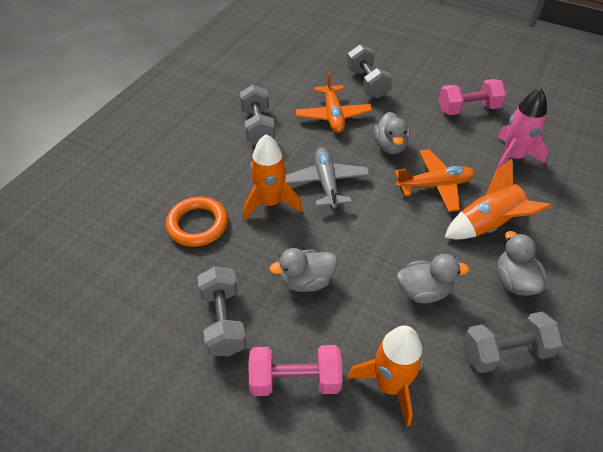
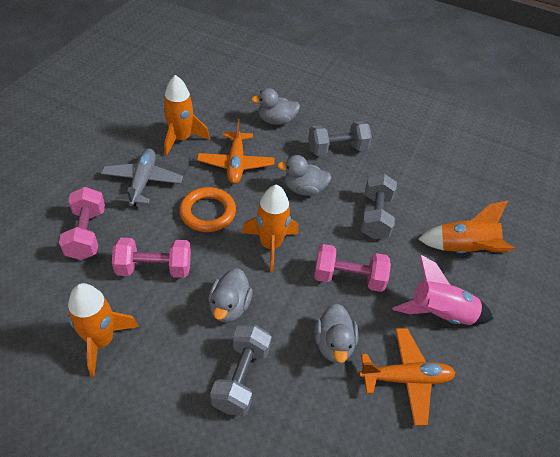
grey dumbbell: 4 -> 3
orange rocket: 3 -> 4
pink dumbbell: 2 -> 3

